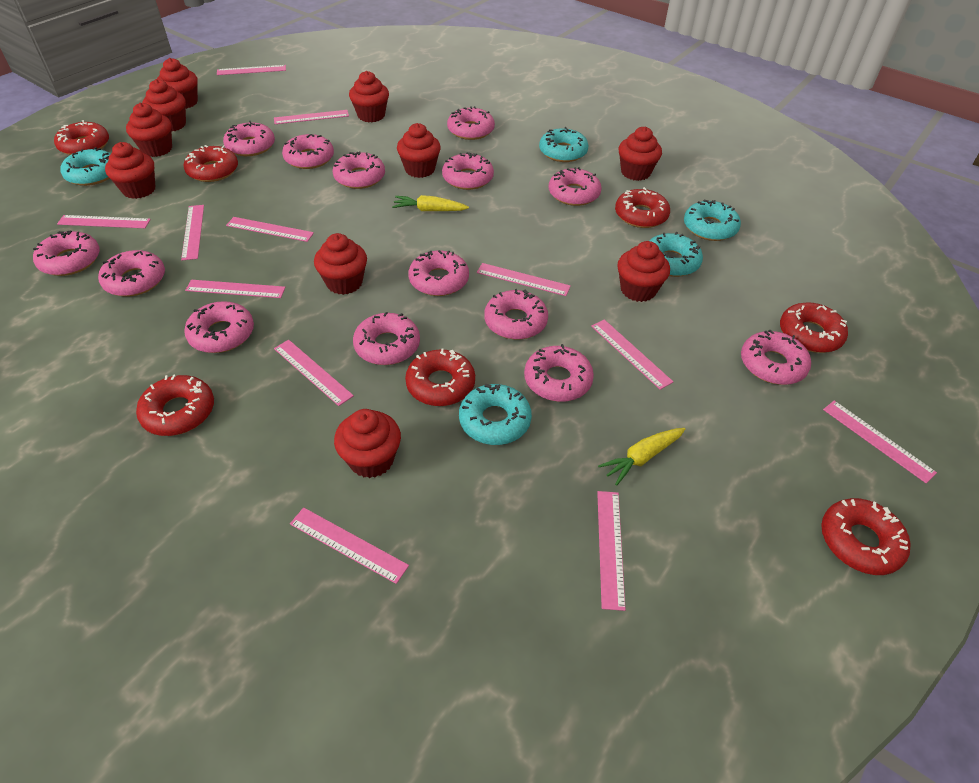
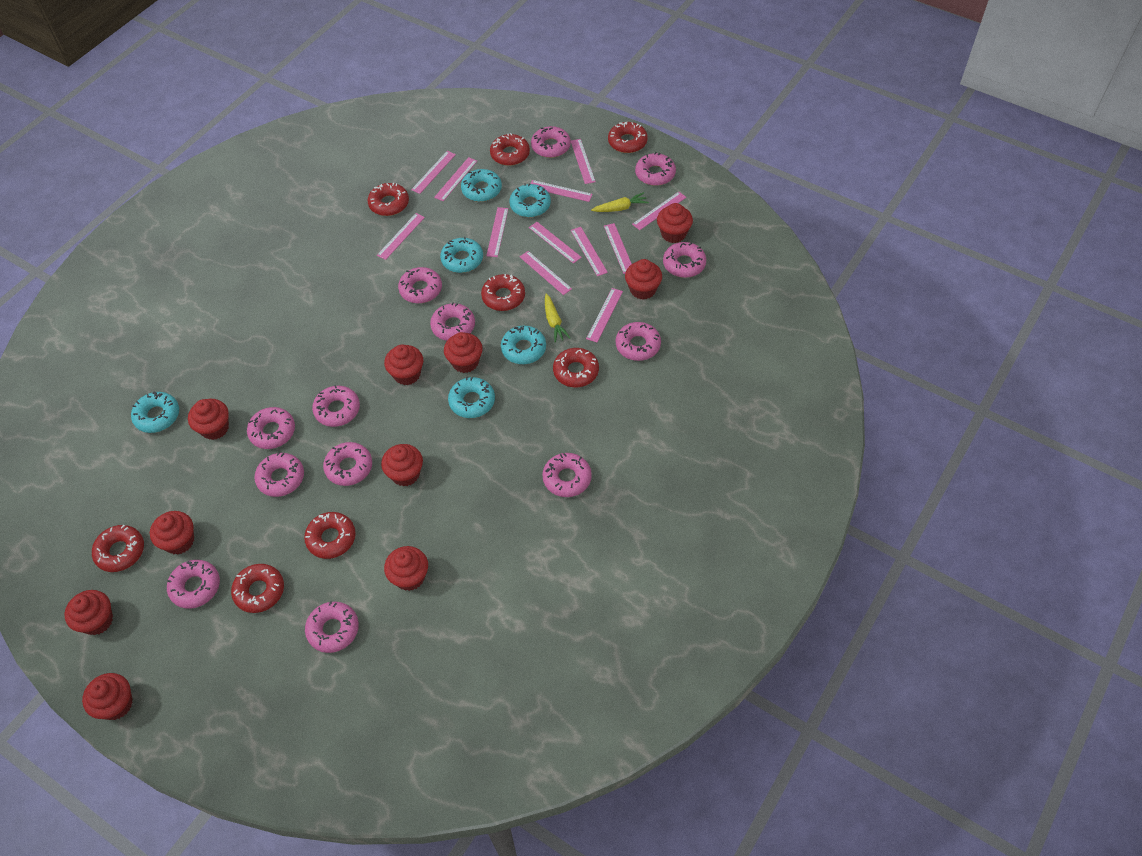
pink donut: 14 -> 13
red donut: 7 -> 8
turquoise donut: 5 -> 6

